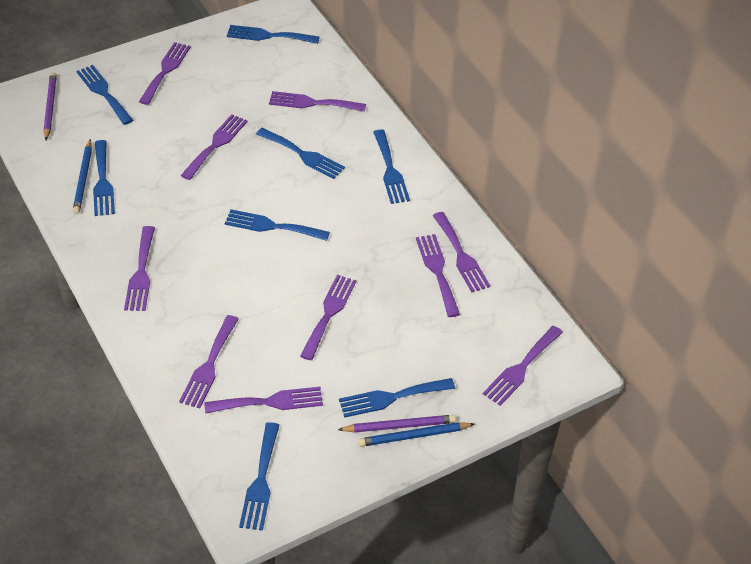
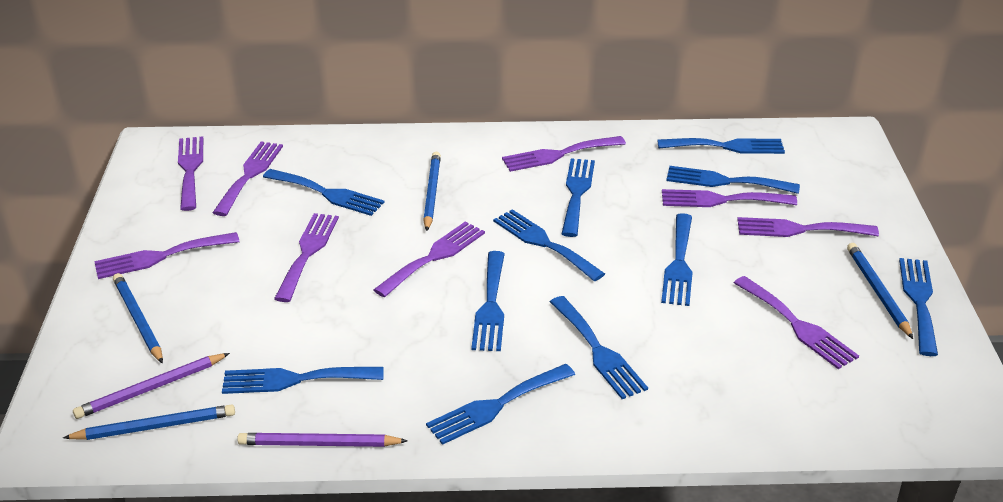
blue fork: 8 -> 11
blue pencil: 2 -> 4
purple fork: 10 -> 9

